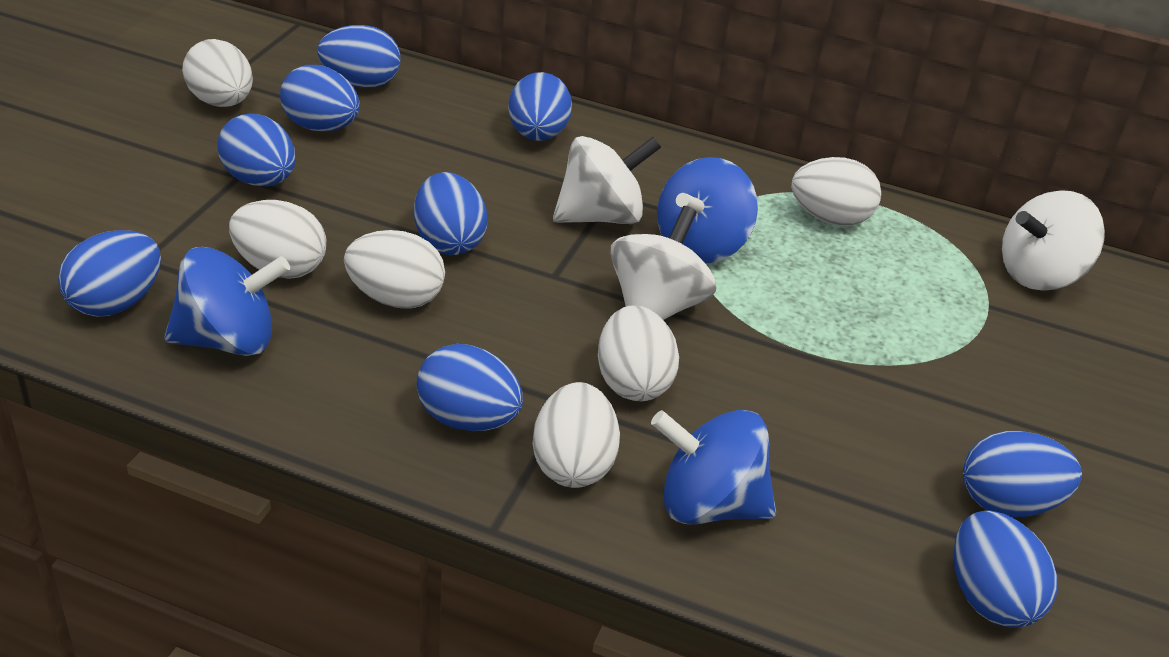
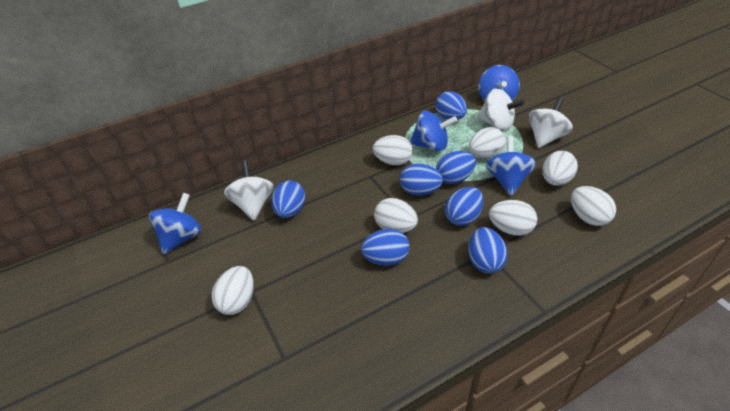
blue egg: 9 -> 7
blue spinning top: 3 -> 4
white egg: 6 -> 7

